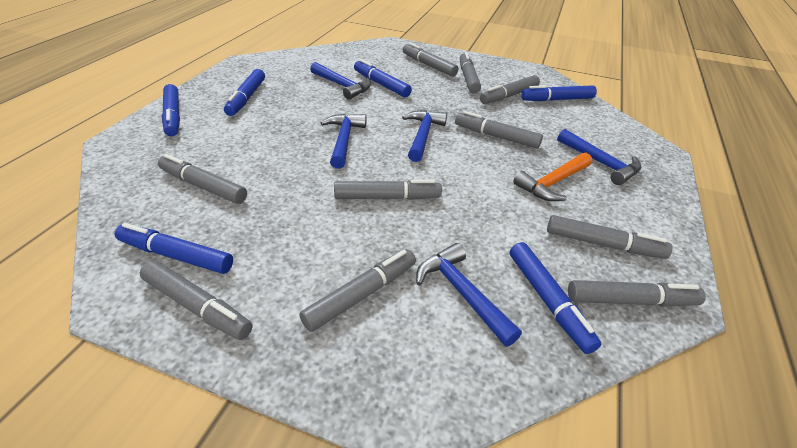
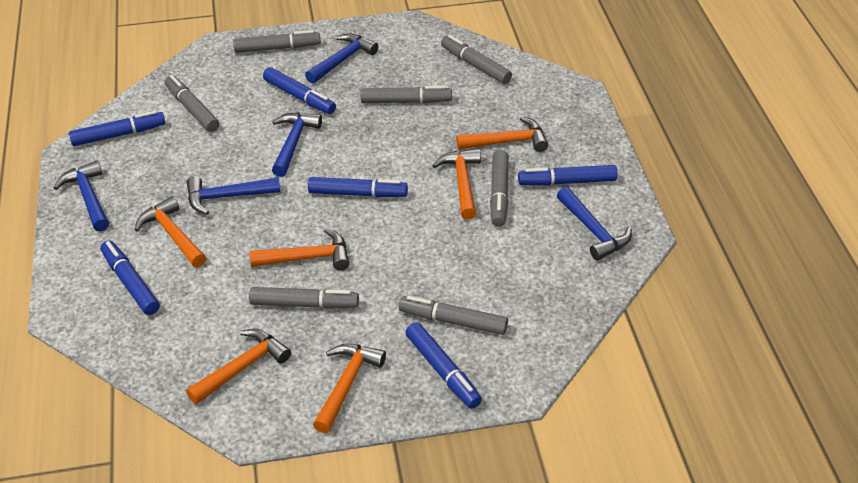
grey marker: 10 -> 7
orange hammer: 1 -> 6

